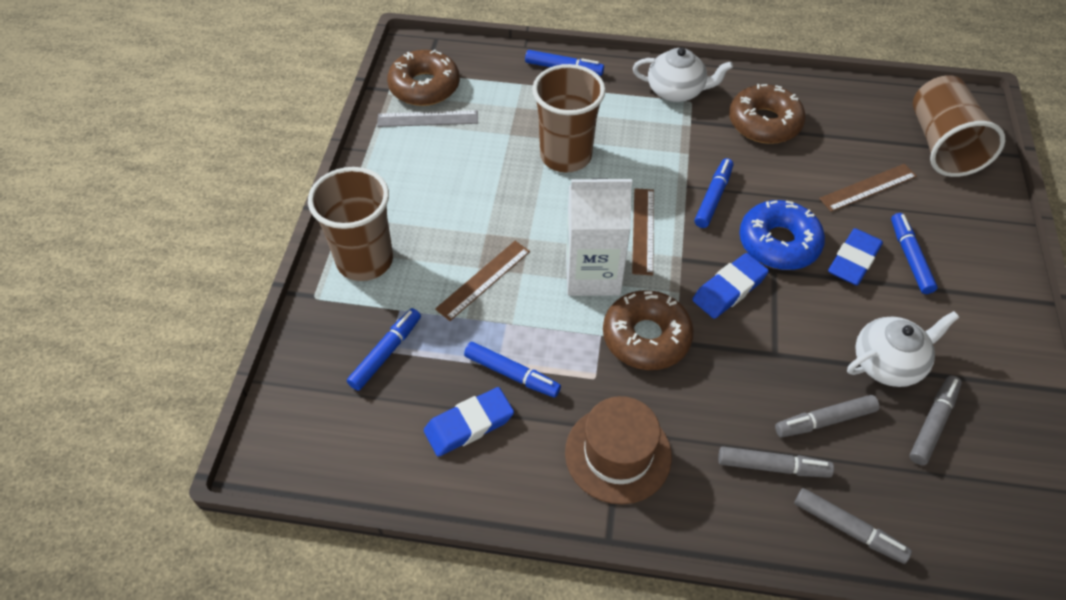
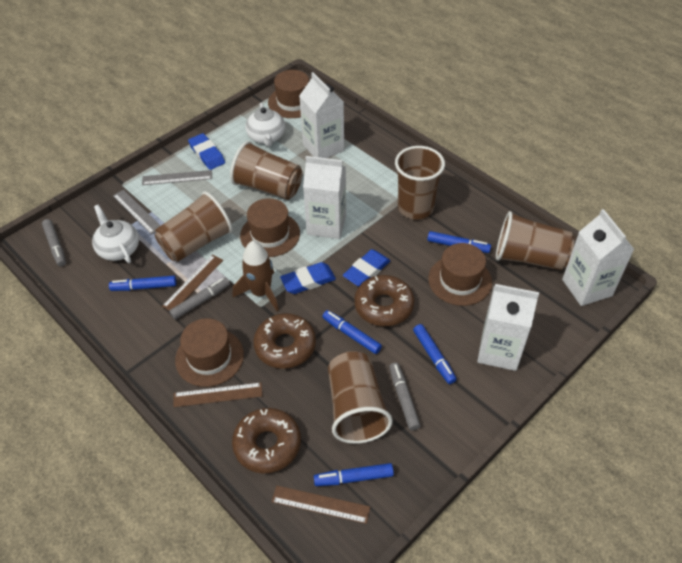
blue donut: 1 -> 0
brown cup: 3 -> 5
brown hat: 1 -> 4
brown rocket: 0 -> 1
grey marker: 4 -> 3
grey ruler: 1 -> 2
white carton: 1 -> 4

